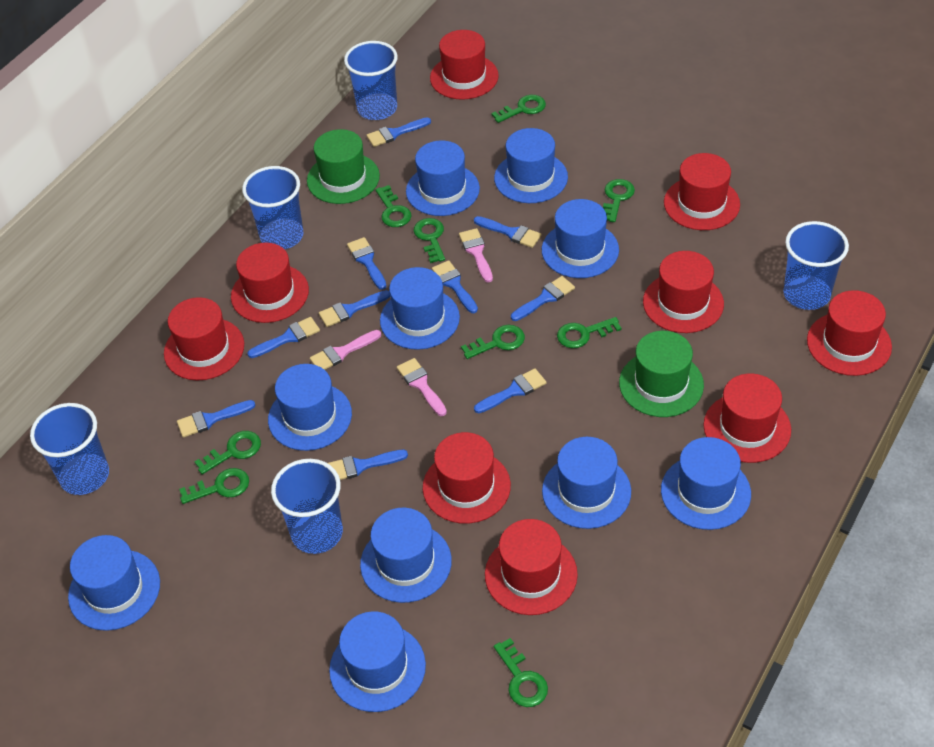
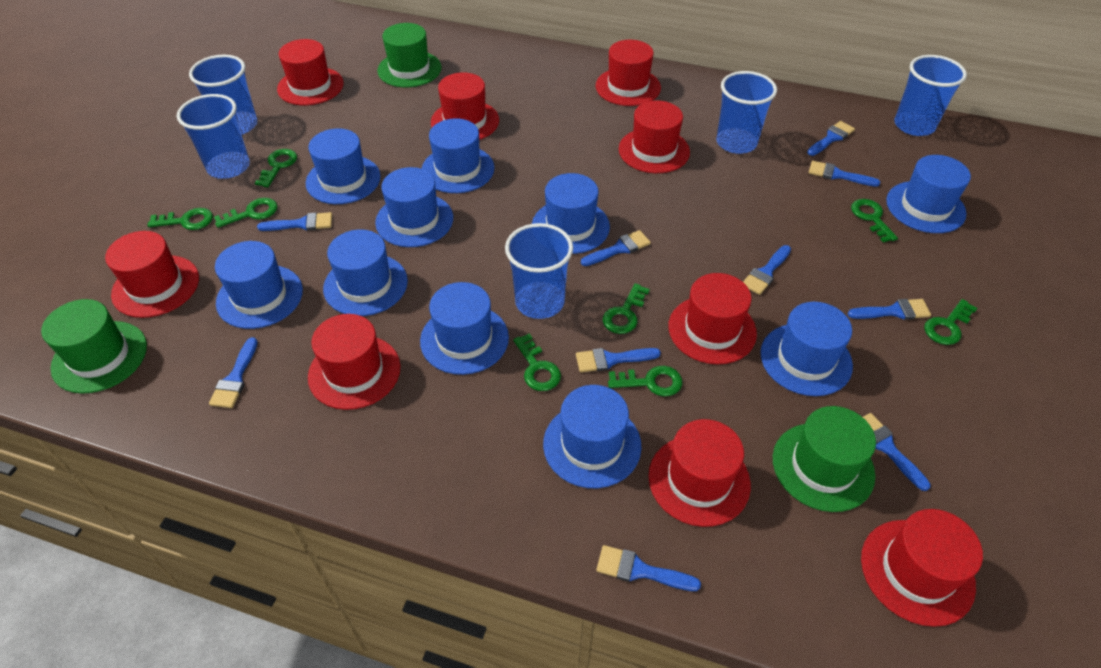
green hat: 2 -> 3
green key: 9 -> 8
pink brush: 3 -> 0

